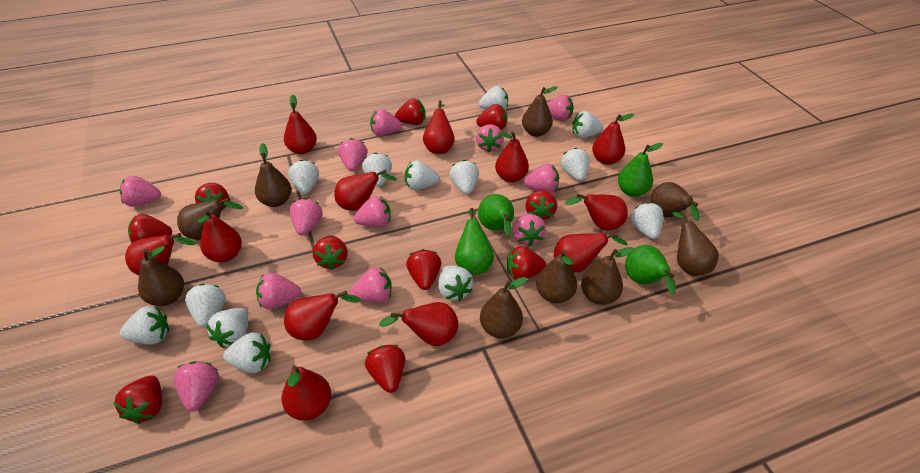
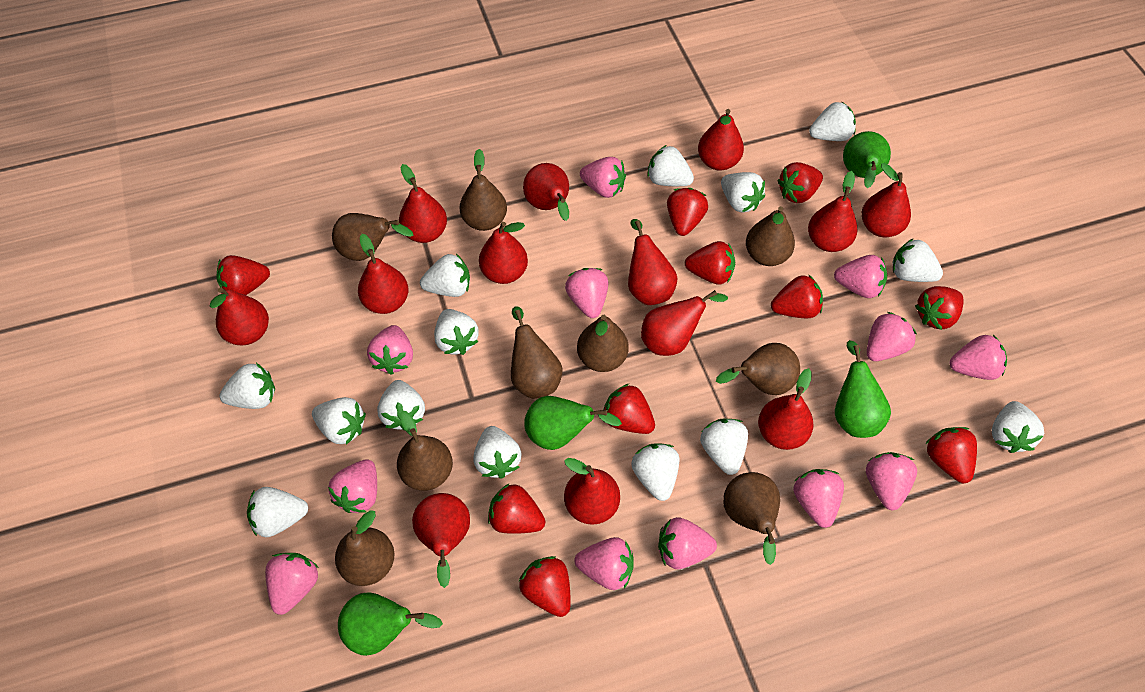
red pear: 12 -> 13
white strawberry: 13 -> 14

